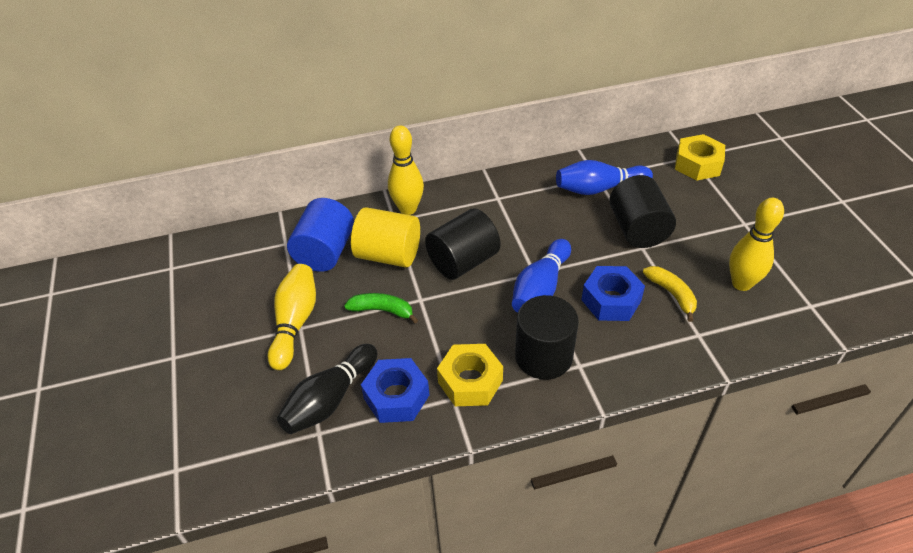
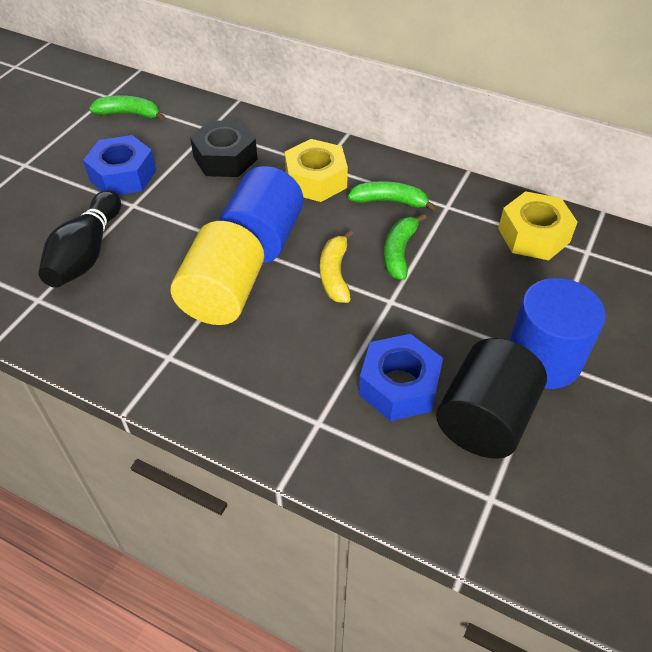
black cylinder: 3 -> 1
black nut: 0 -> 1
blue bowling pin: 2 -> 0
blue cylinder: 1 -> 2
green banana: 1 -> 3
yellow bowling pin: 3 -> 0

